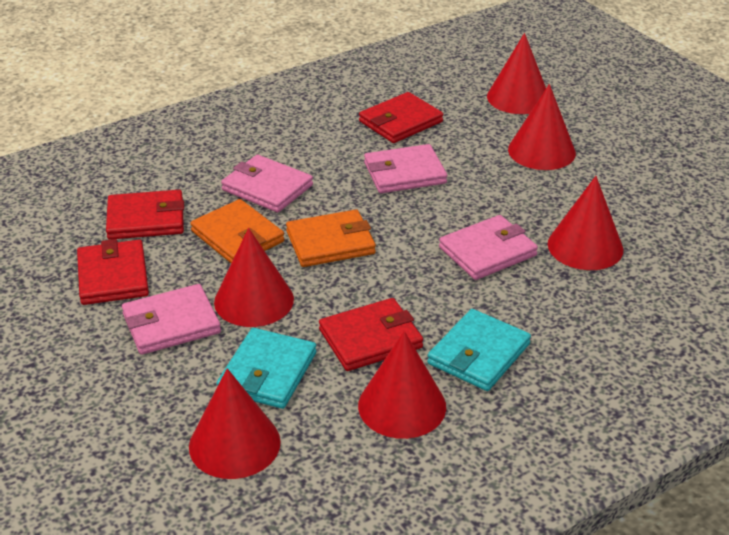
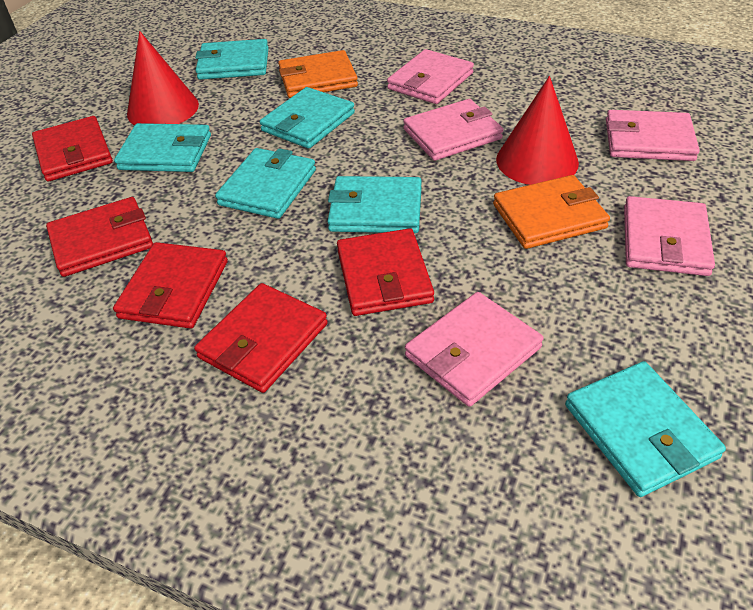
pink wallet: 4 -> 5
red cone: 6 -> 2
red wallet: 4 -> 5
turquoise wallet: 2 -> 6

